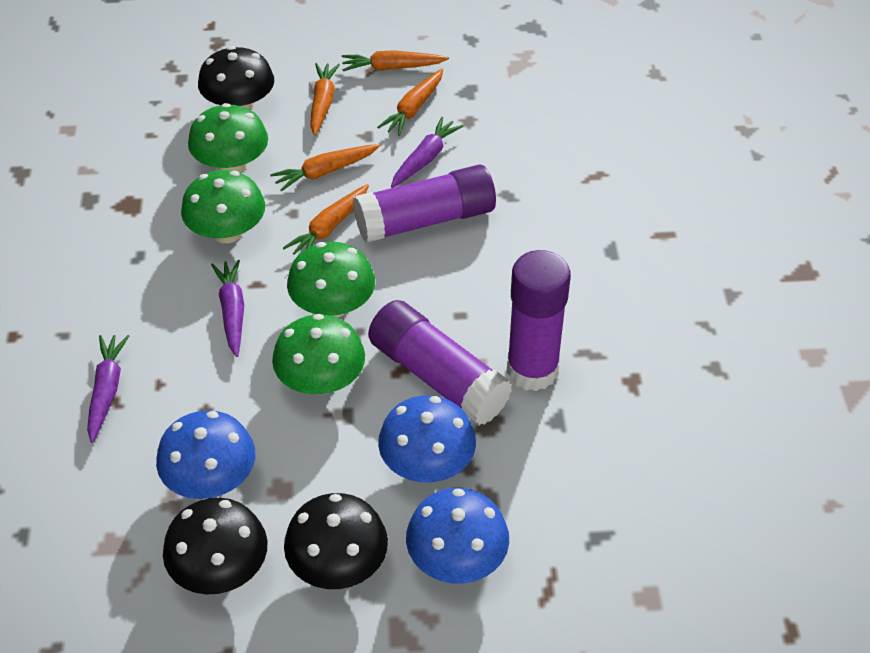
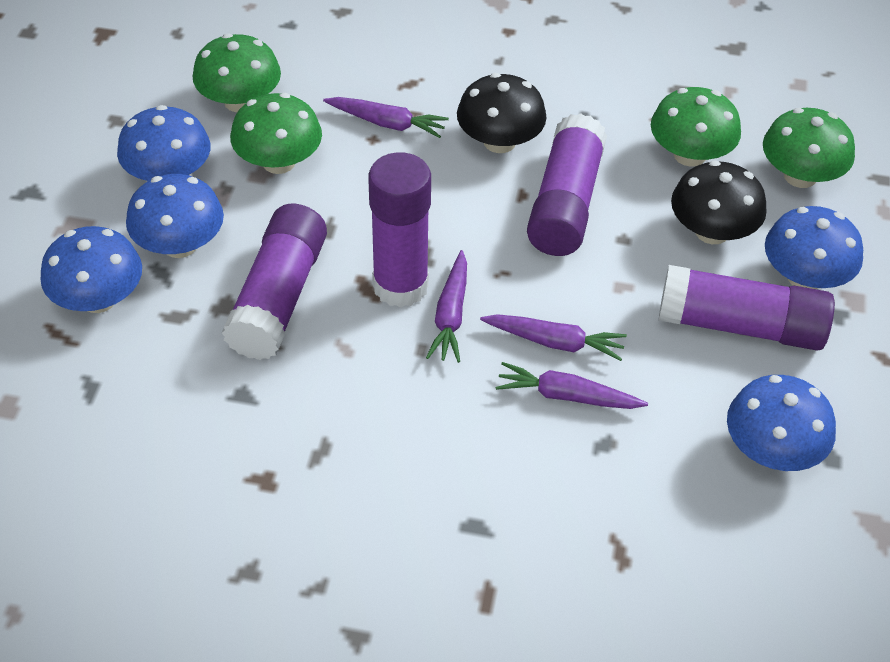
black mushroom: 3 -> 2
blue mushroom: 3 -> 5
orange carrot: 5 -> 0
purple carrot: 3 -> 4
purple glue stick: 3 -> 4

